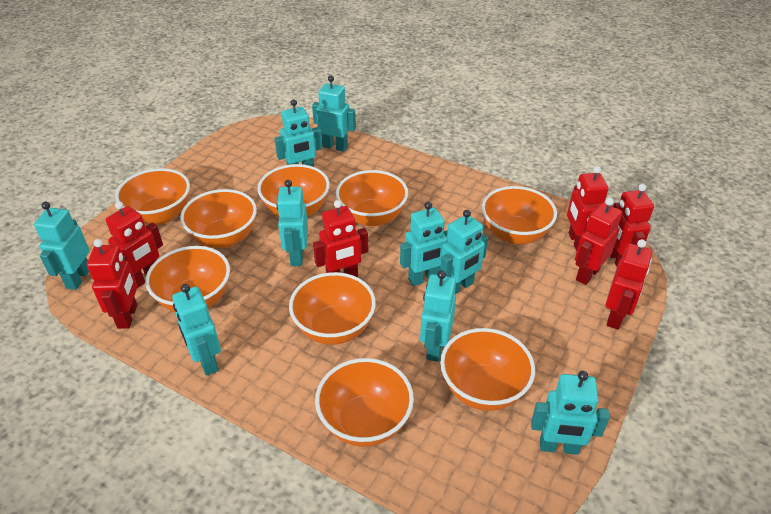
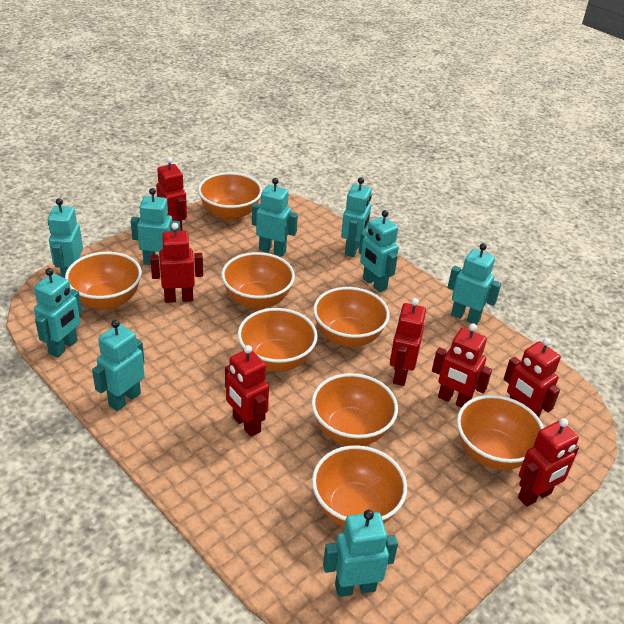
orange bowl: 9 -> 8

